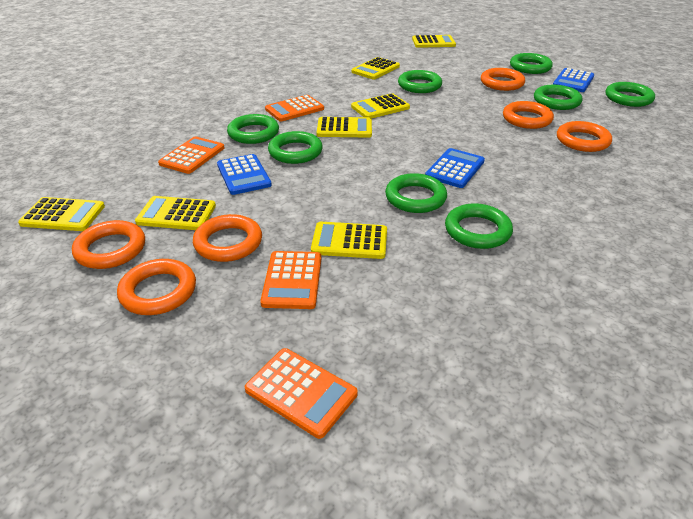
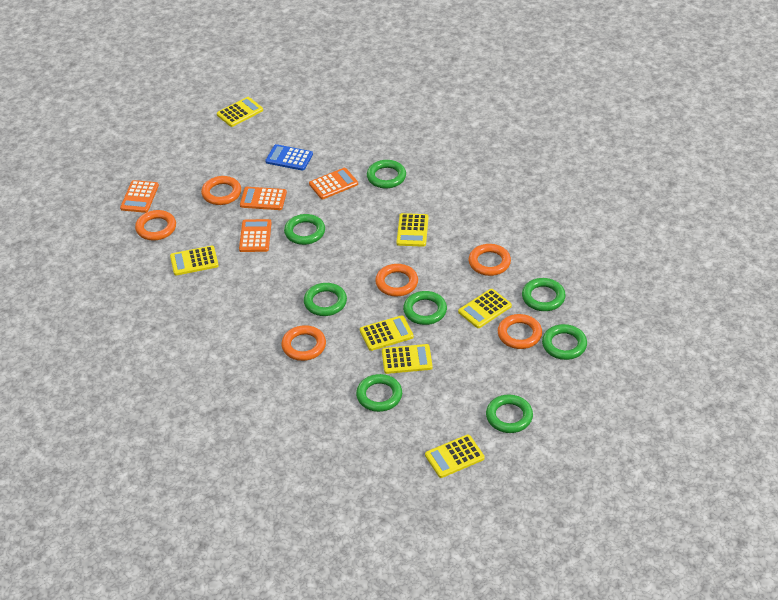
blue calculator: 3 -> 1

